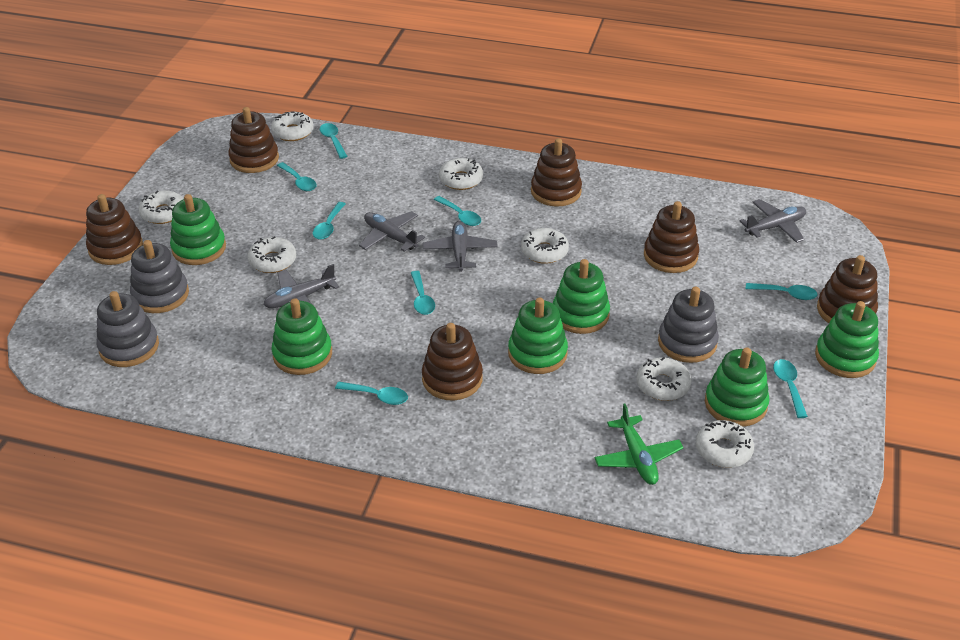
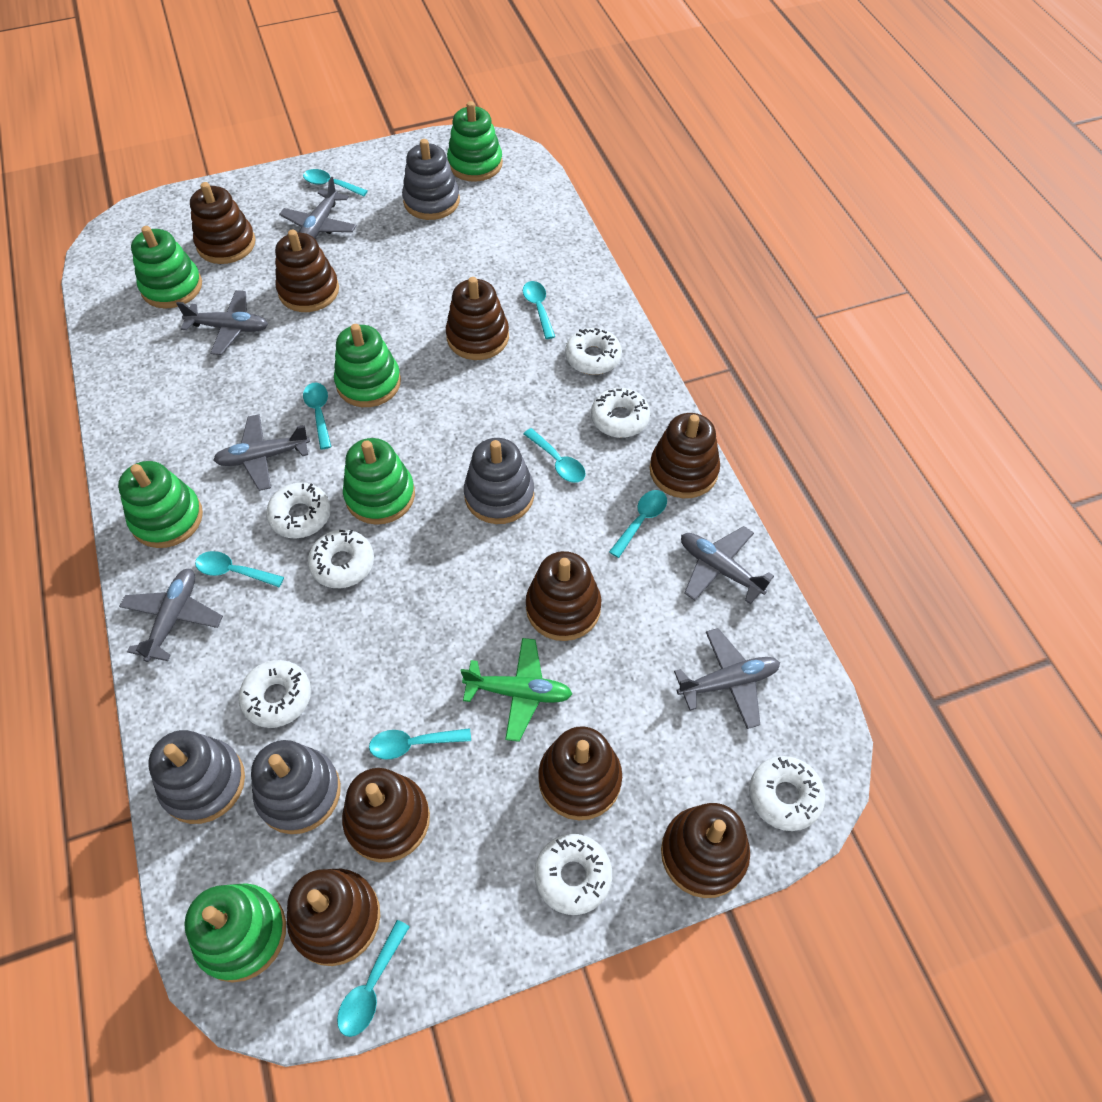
brown stacking toy: 6 -> 9
grey plane: 4 -> 6
grey stacking toy: 3 -> 4

